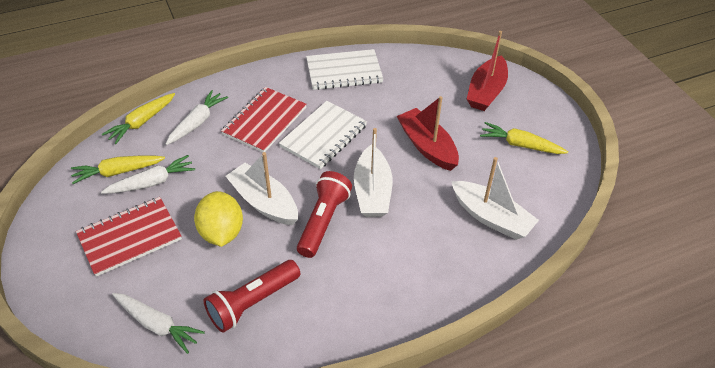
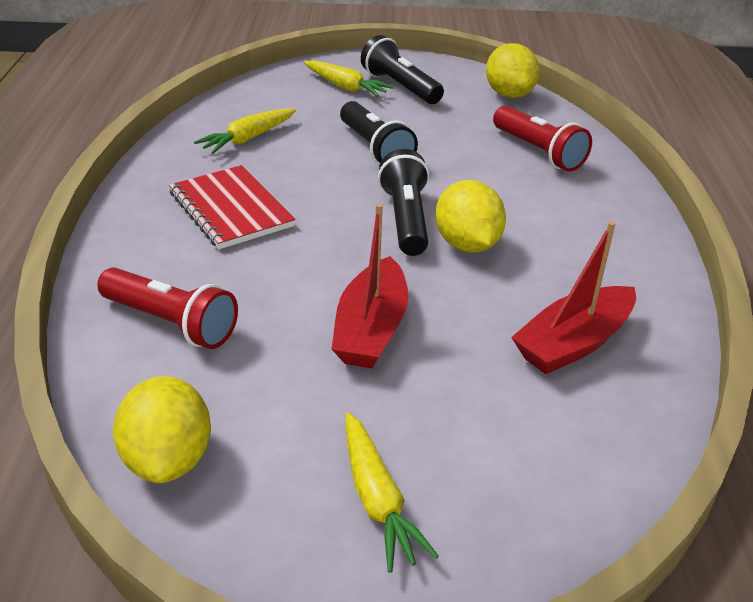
black flashlight: 0 -> 3
red notebook: 2 -> 1
white boat: 3 -> 0
white carrot: 3 -> 0
white notebook: 2 -> 0
yellow lemon: 1 -> 3

